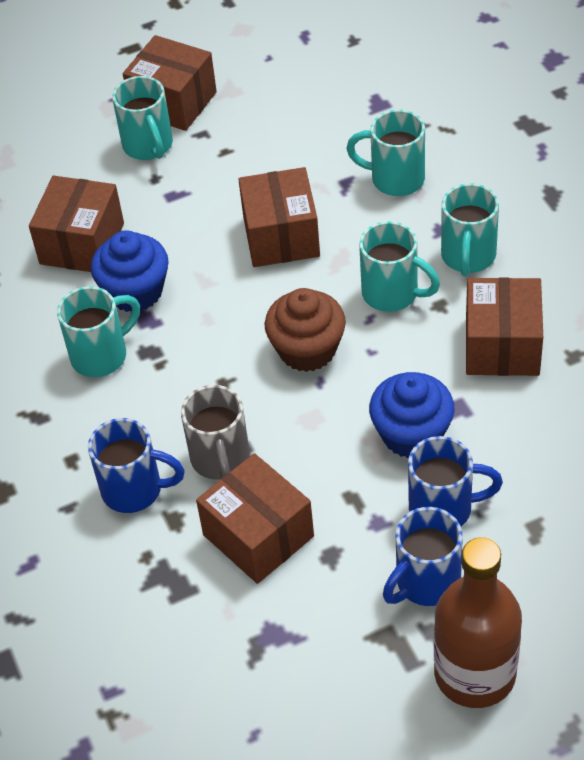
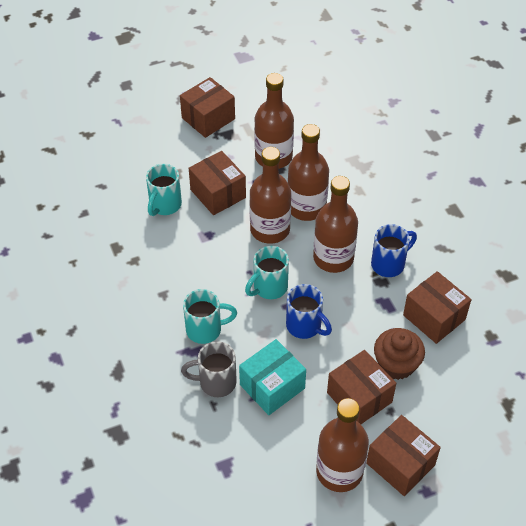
blue cupcake: 2 -> 0
blue mug: 3 -> 2
brown bottle: 1 -> 5
turquoise box: 0 -> 1
turquoise mug: 5 -> 3

